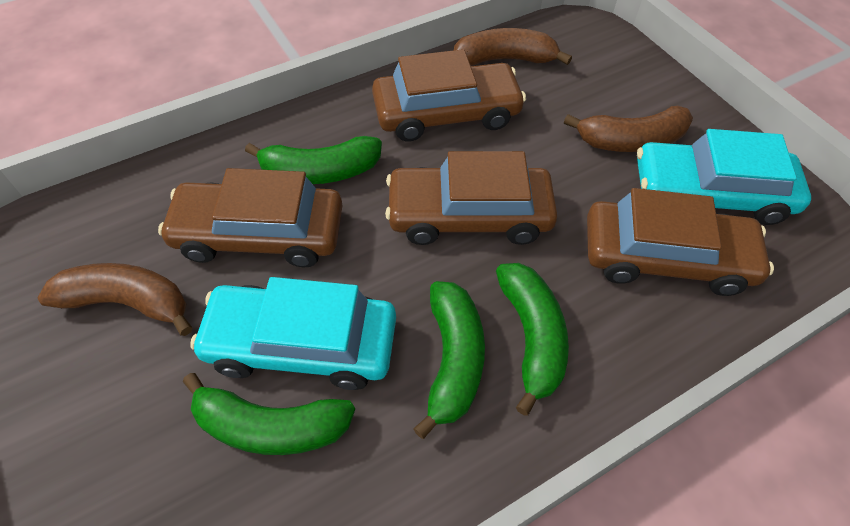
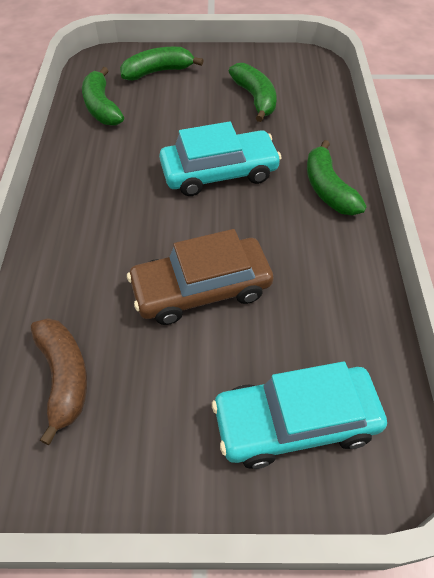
brown banana: 3 -> 1
brown car: 4 -> 1

